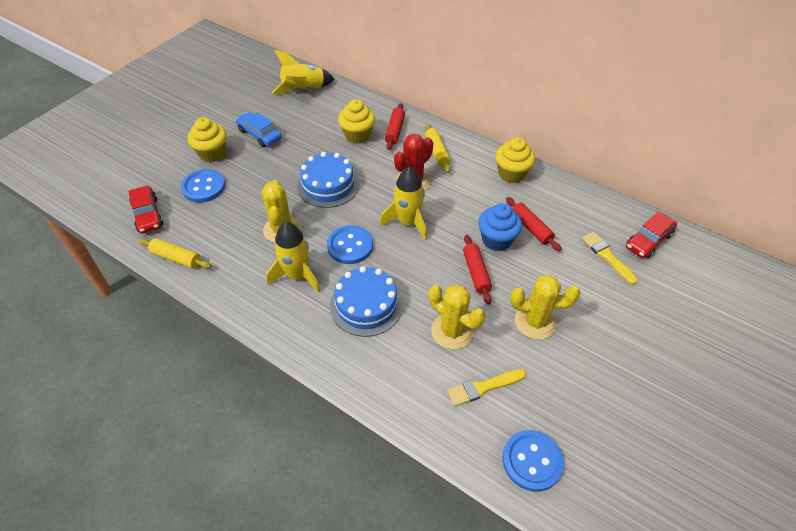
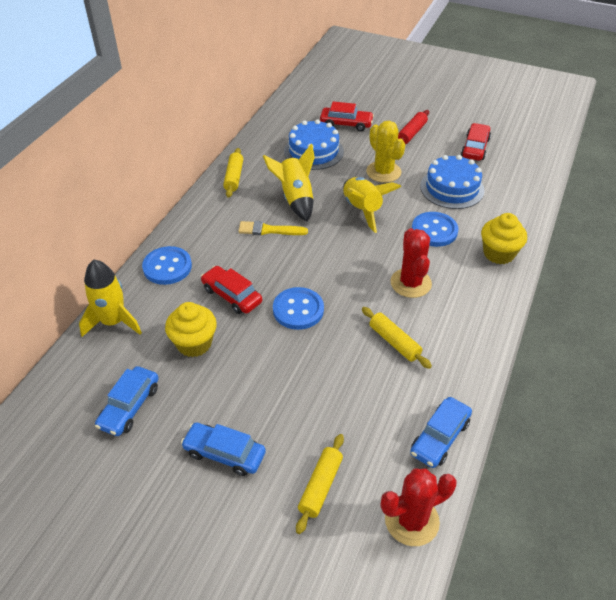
blue car: 1 -> 3
blue cupcake: 1 -> 0
red cactus: 1 -> 2
red car: 2 -> 3
red rolling pin: 3 -> 1
yellow brush: 2 -> 1
yellow cactus: 3 -> 1
yellow cupcake: 3 -> 2
yellow rolling pin: 2 -> 3

